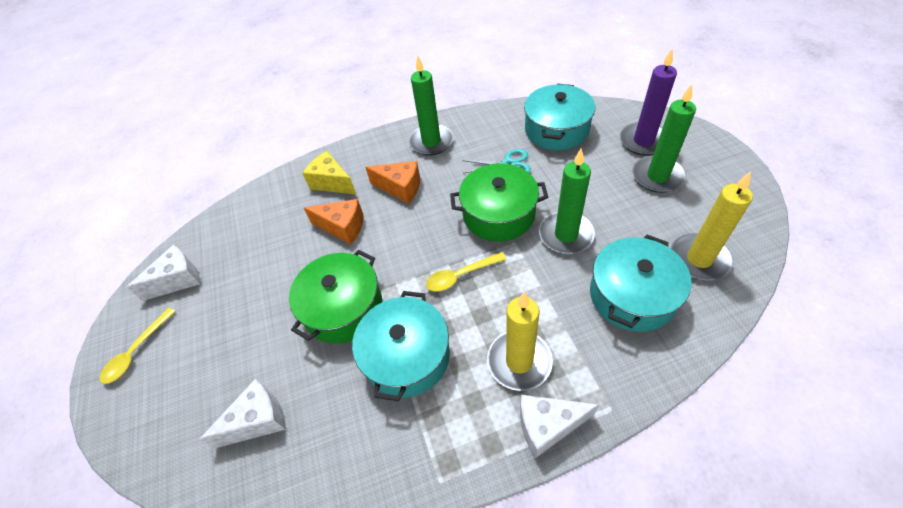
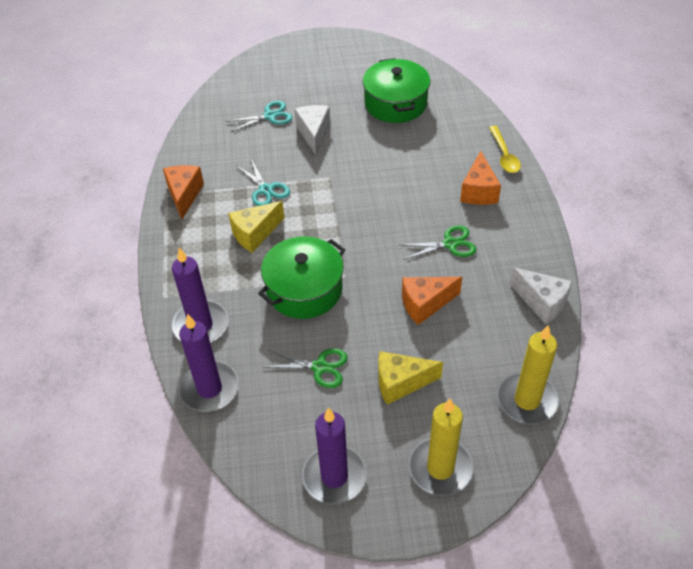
green candle: 3 -> 0
green scissors: 0 -> 2
orange cheese: 2 -> 3
purple candle: 1 -> 3
turquoise pot: 3 -> 0
turquoise scissors: 1 -> 2
white cheese: 3 -> 2
yellow cheese: 1 -> 2
yellow spoon: 2 -> 1

